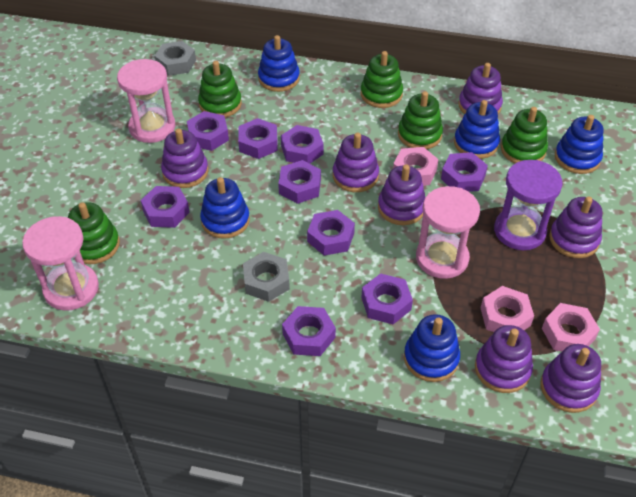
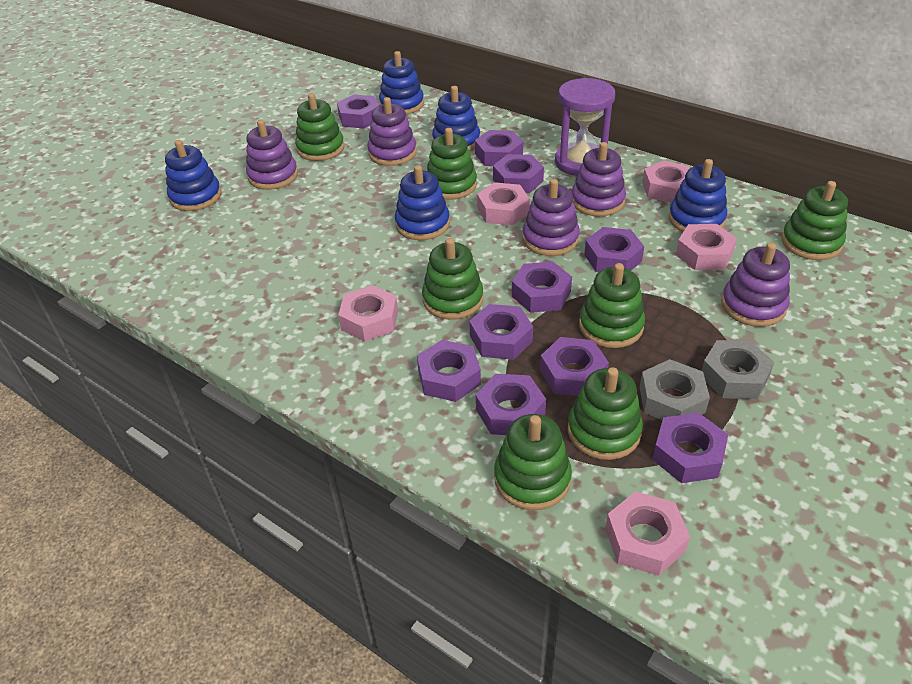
green stacking toy: 5 -> 7
pink hourglass: 3 -> 0
pink nut: 3 -> 5
purple nut: 9 -> 10
purple stacking toy: 7 -> 5

